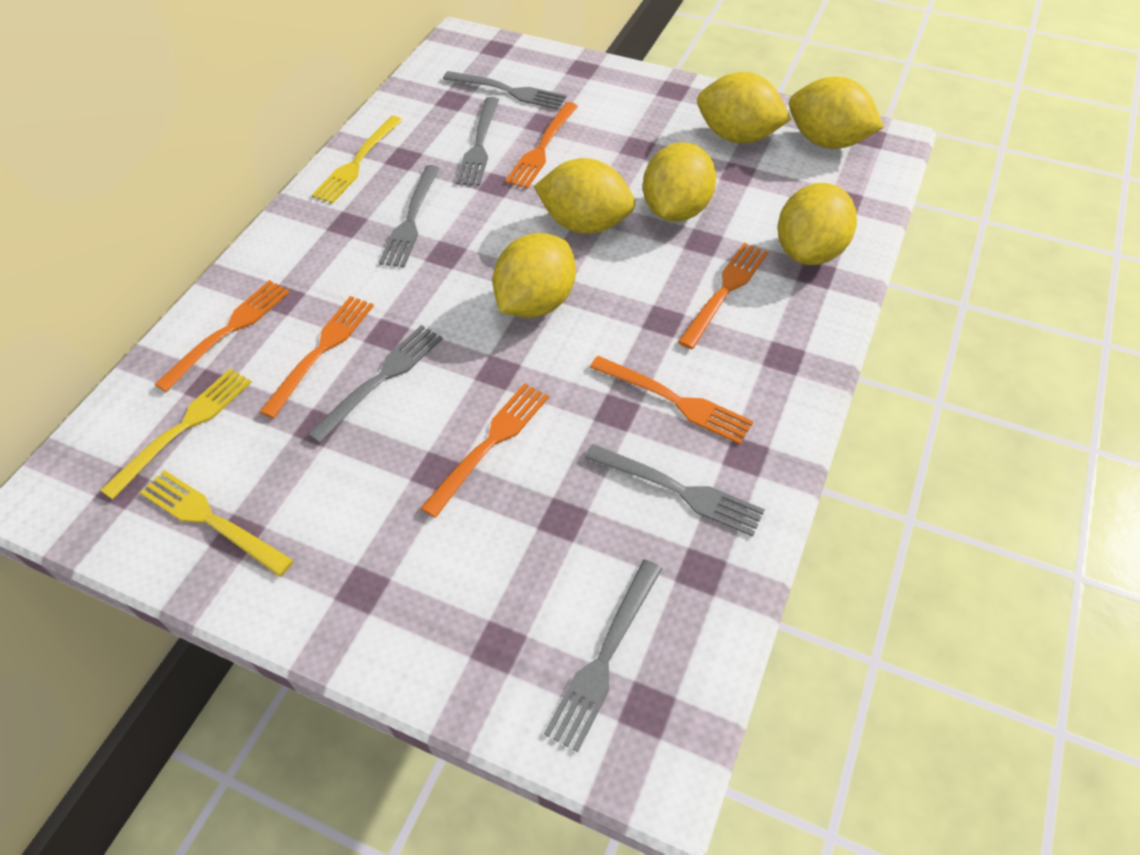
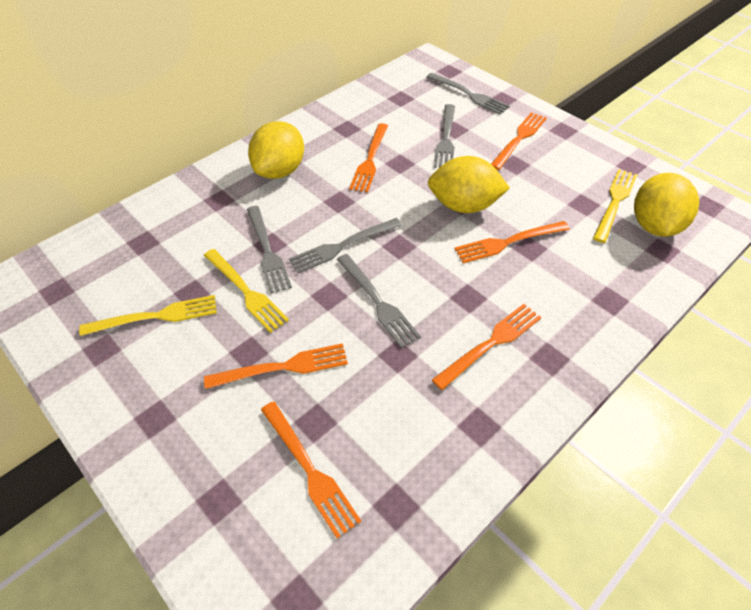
grey fork: 6 -> 5
yellow lemon: 6 -> 3

